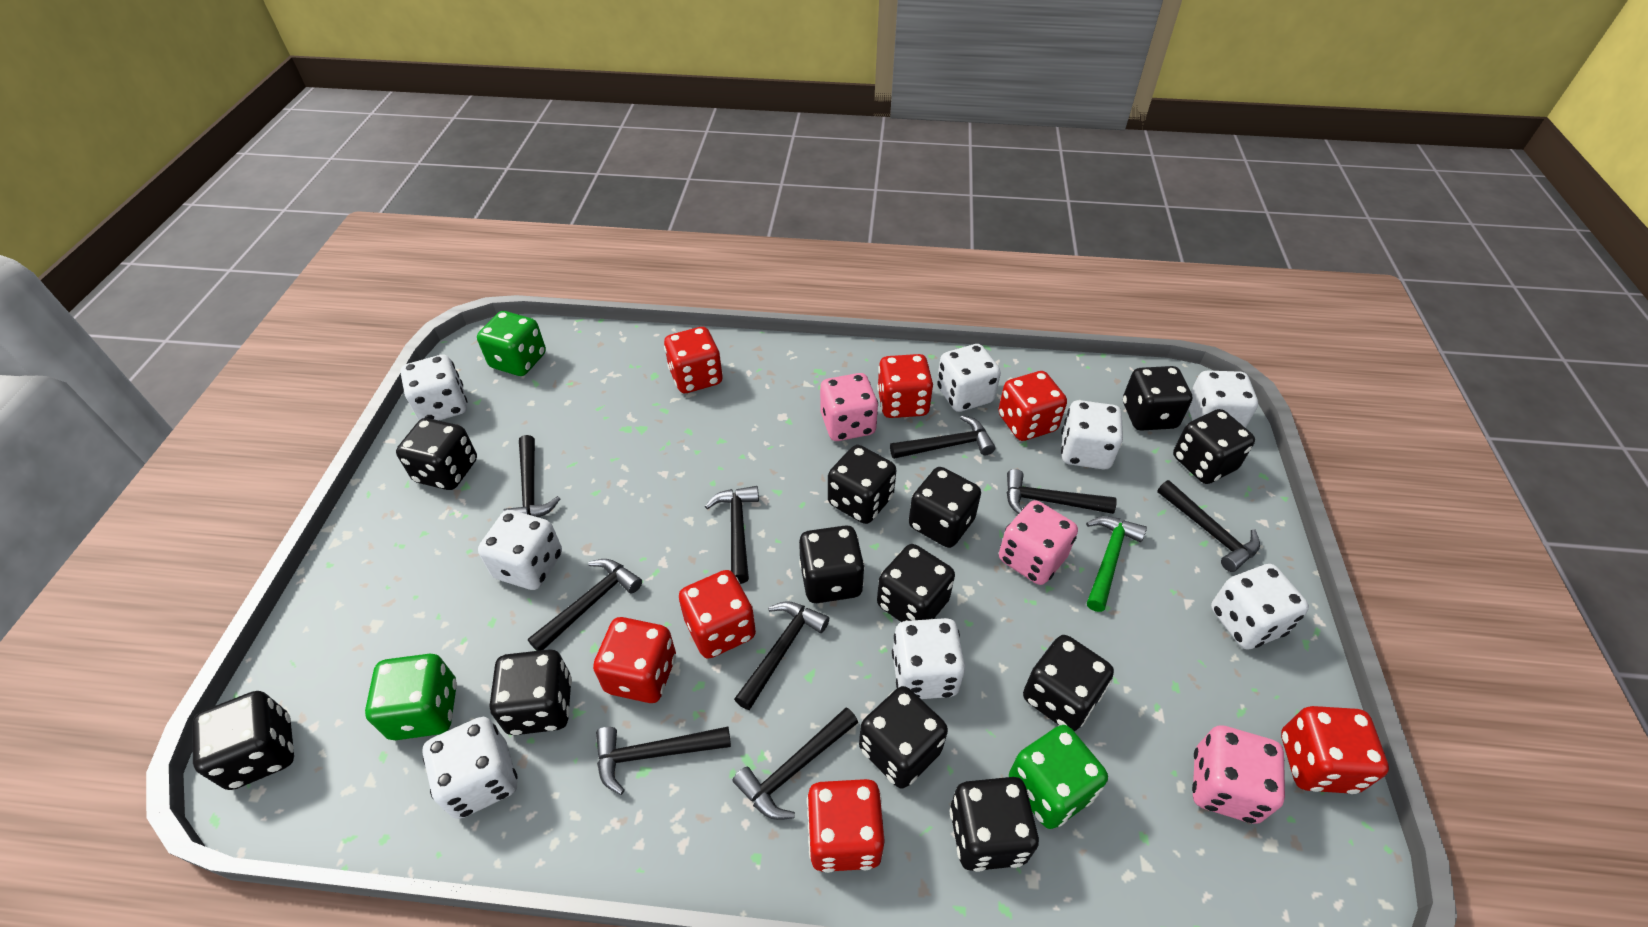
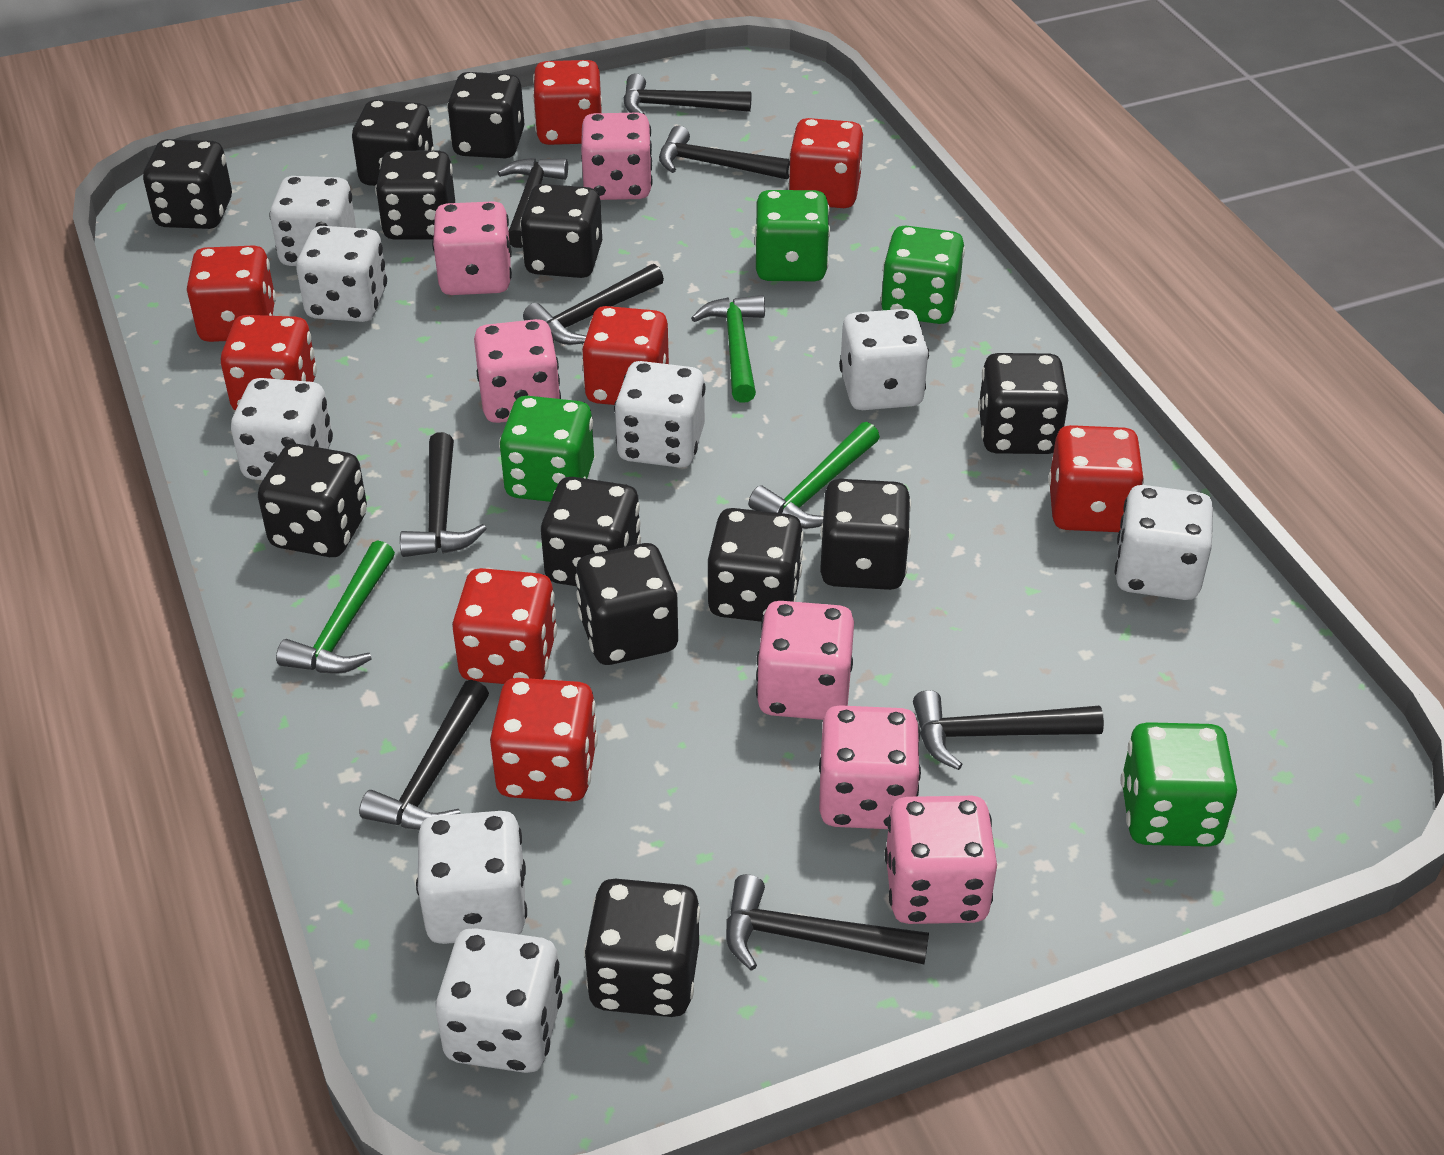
black hammer: 9 -> 8
green dice: 3 -> 4
green hammer: 1 -> 3
pink dice: 3 -> 6
red dice: 7 -> 8

